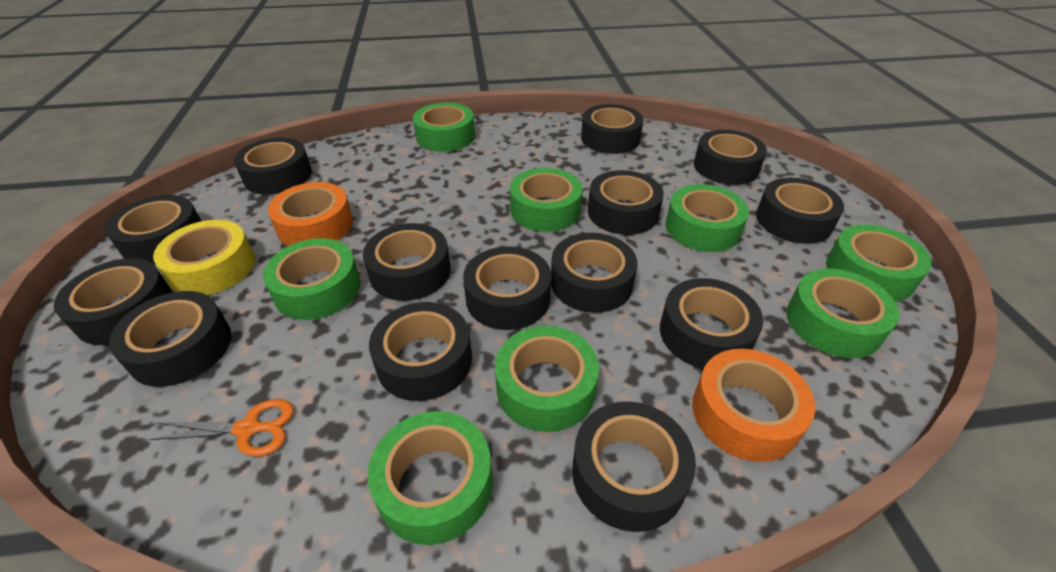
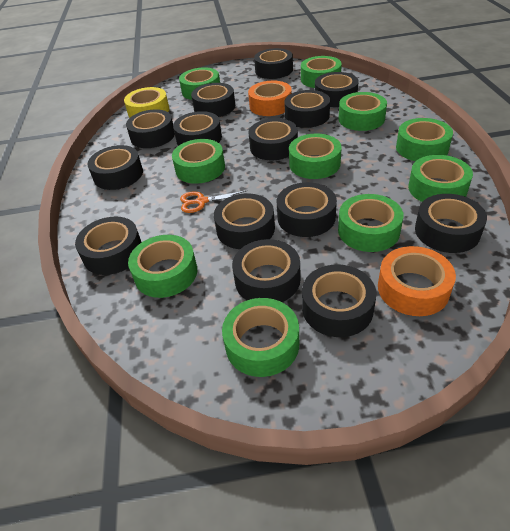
green tape: 8 -> 10

